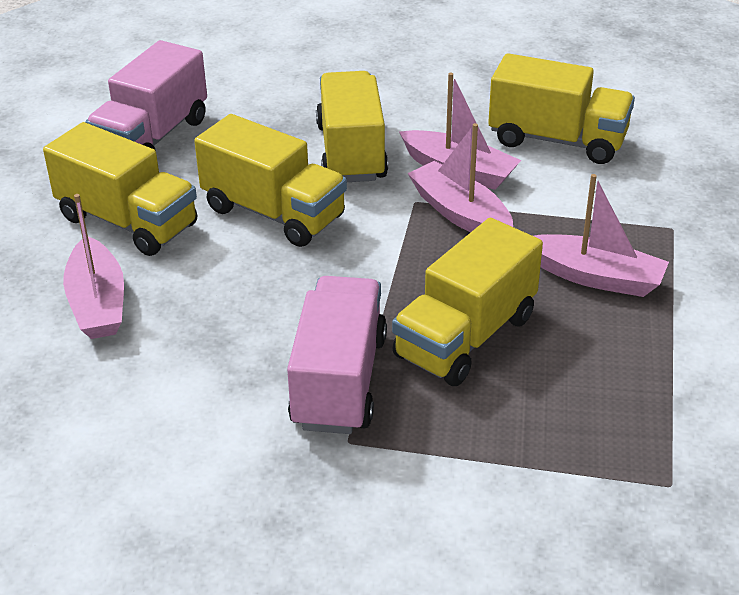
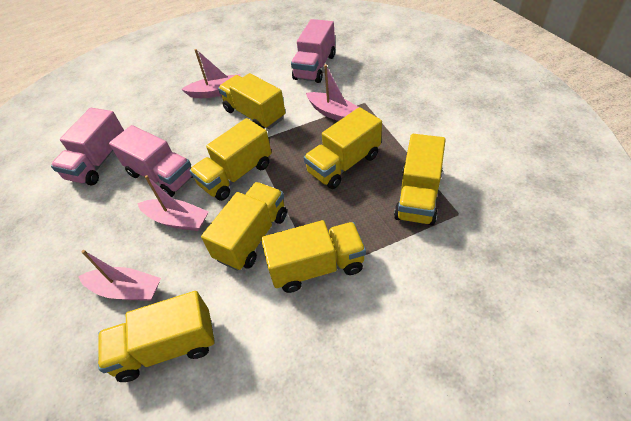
pink truck: 2 -> 3
yellow truck: 5 -> 7

